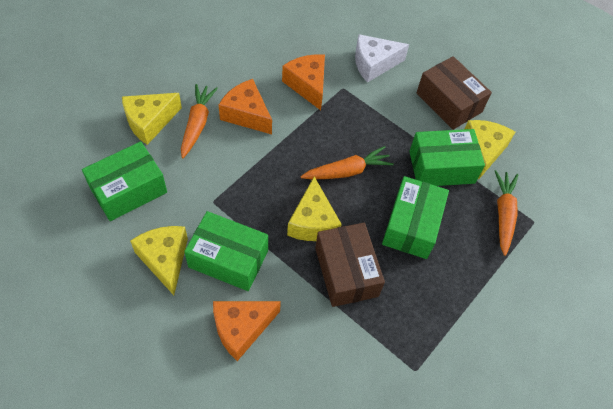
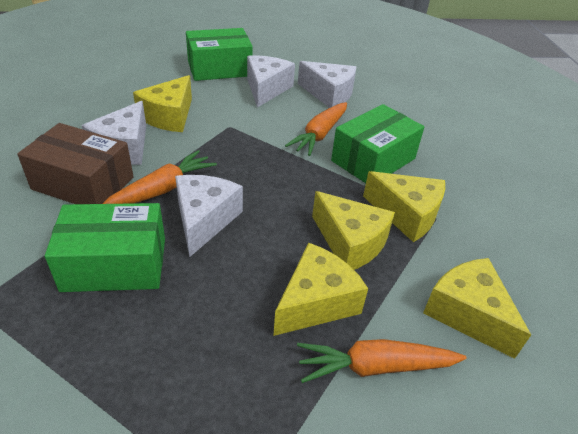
brown box: 2 -> 1
green box: 4 -> 3
orange cheese: 3 -> 0
white cheese: 1 -> 4
yellow cheese: 4 -> 5

